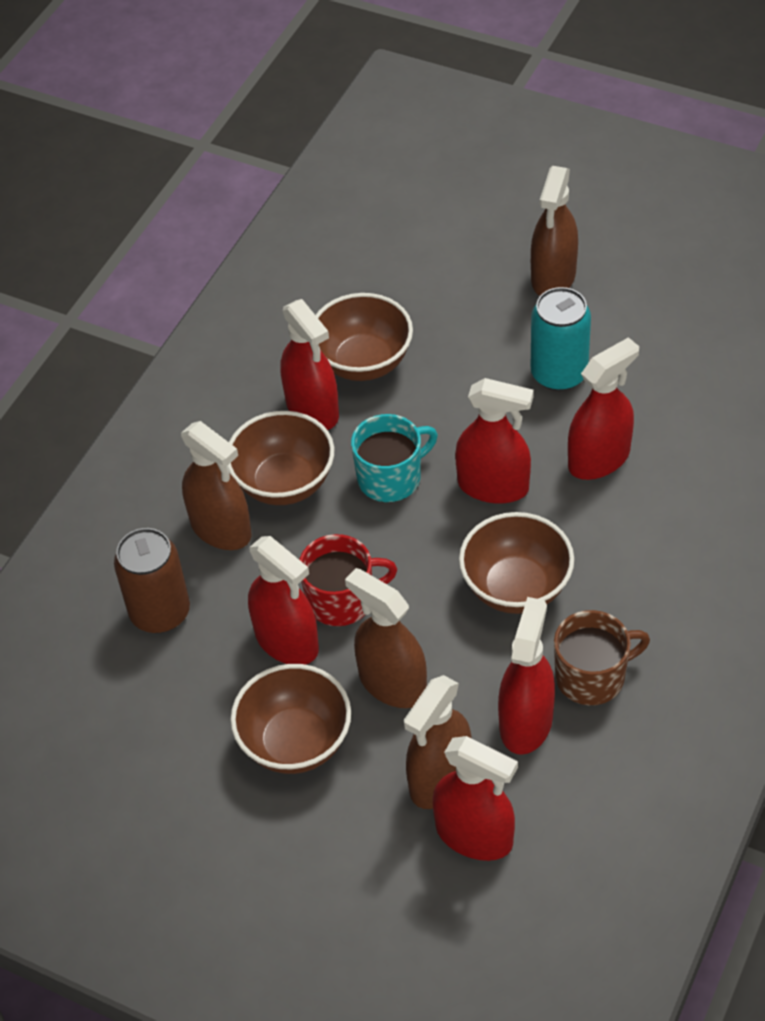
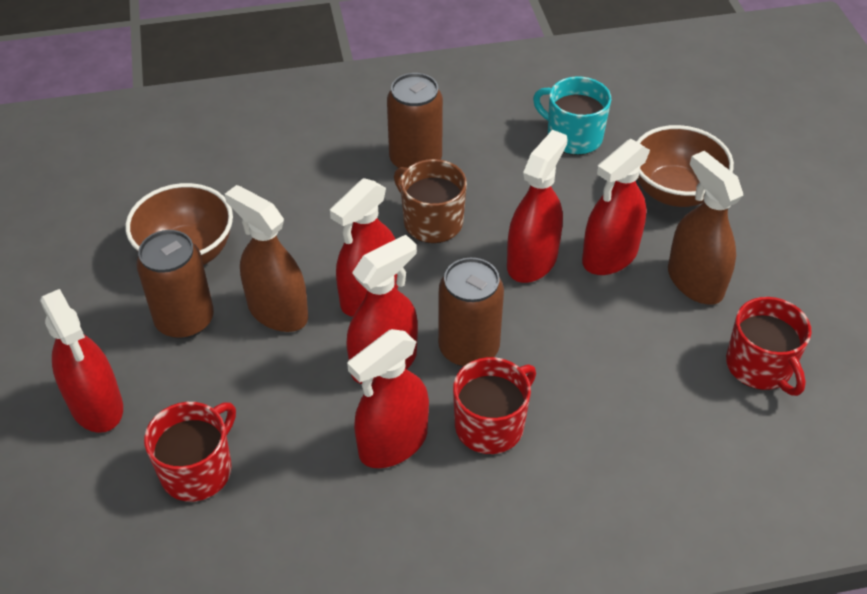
brown bowl: 4 -> 2
brown can: 1 -> 3
brown spray bottle: 4 -> 2
red mug: 1 -> 3
turquoise can: 1 -> 0

